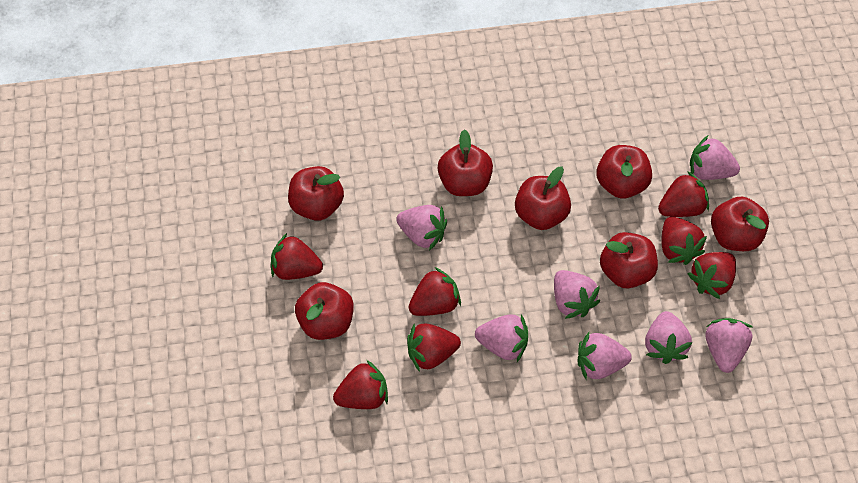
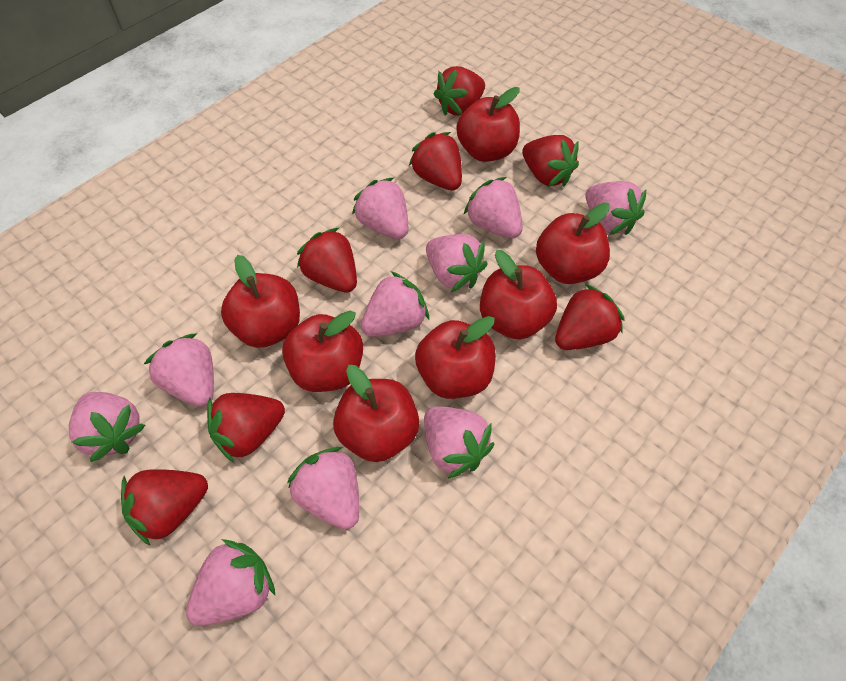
pink strawberry: 7 -> 10

